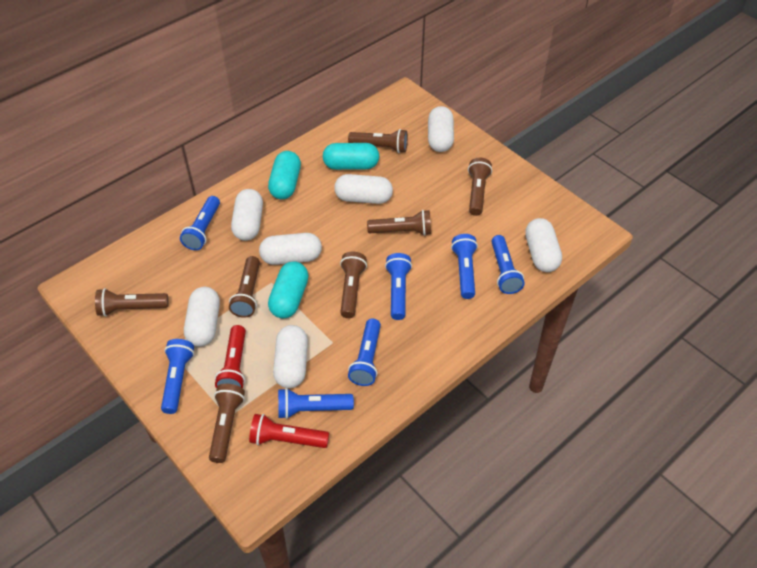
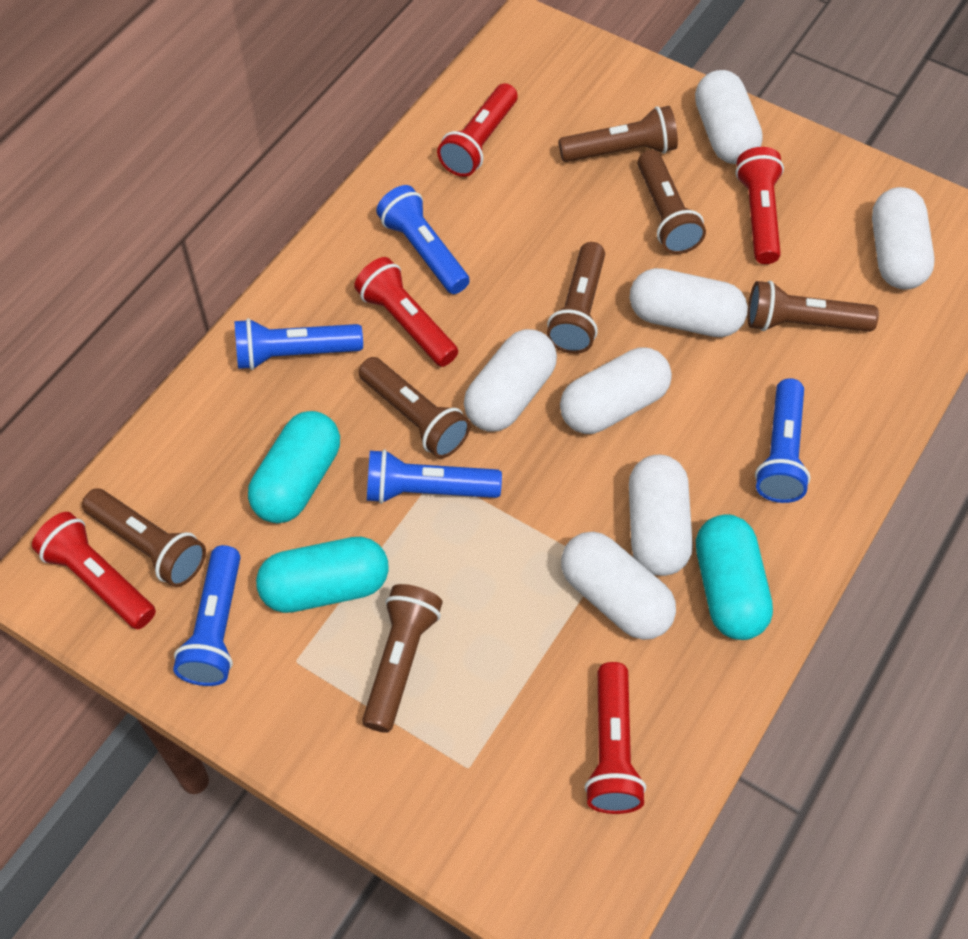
blue flashlight: 7 -> 5
red flashlight: 2 -> 5

